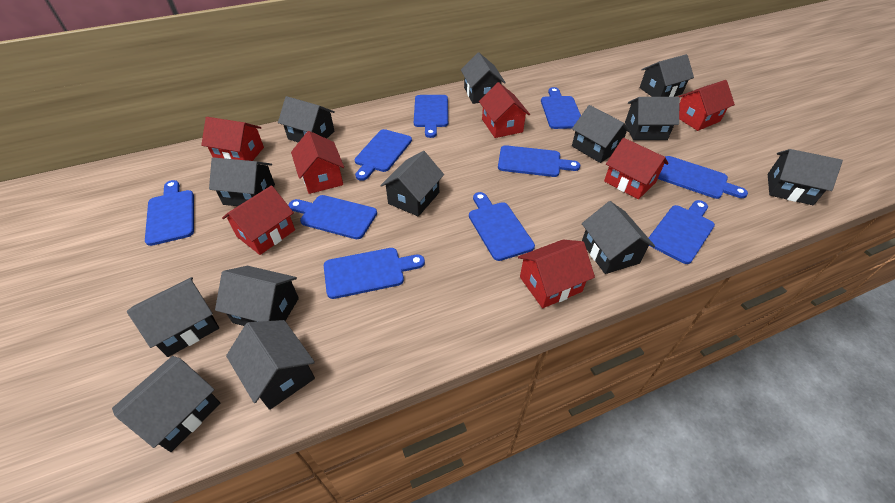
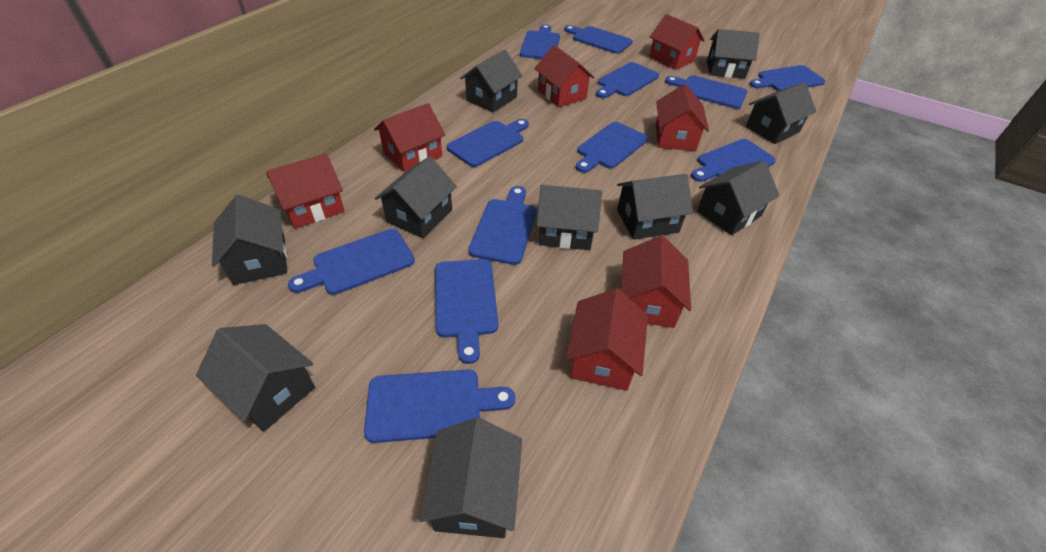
black house: 13 -> 10
blue cutting board: 10 -> 12

